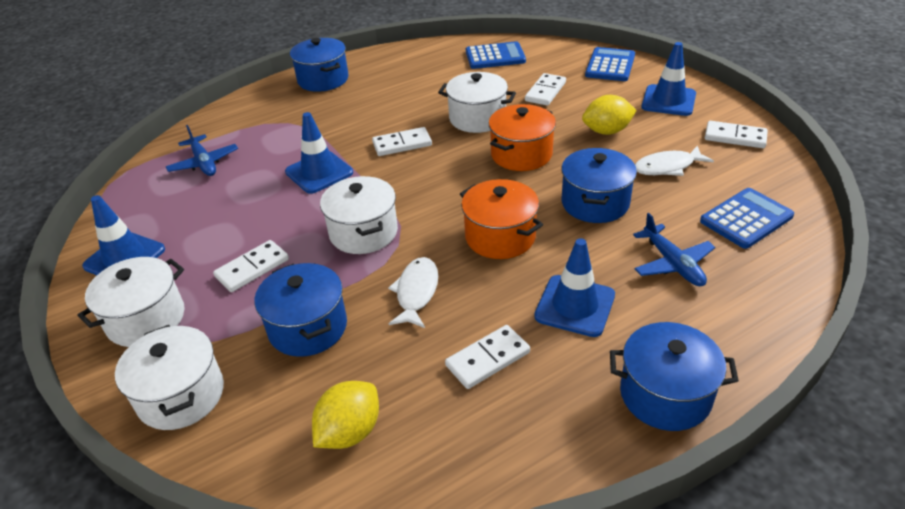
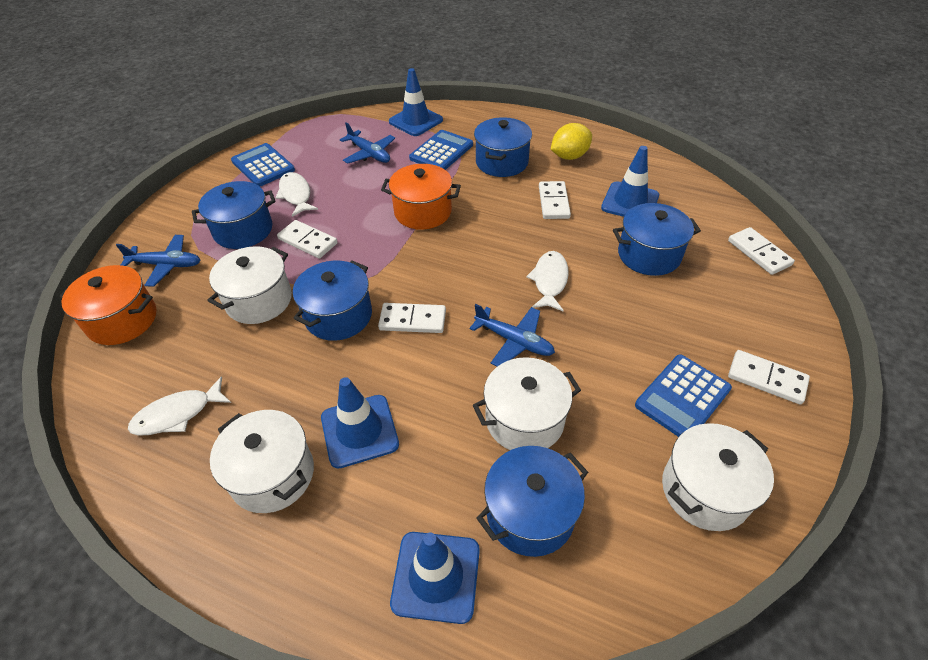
blue plane: 2 -> 3
blue pot: 4 -> 5
white fish: 2 -> 3
yellow lemon: 2 -> 1

